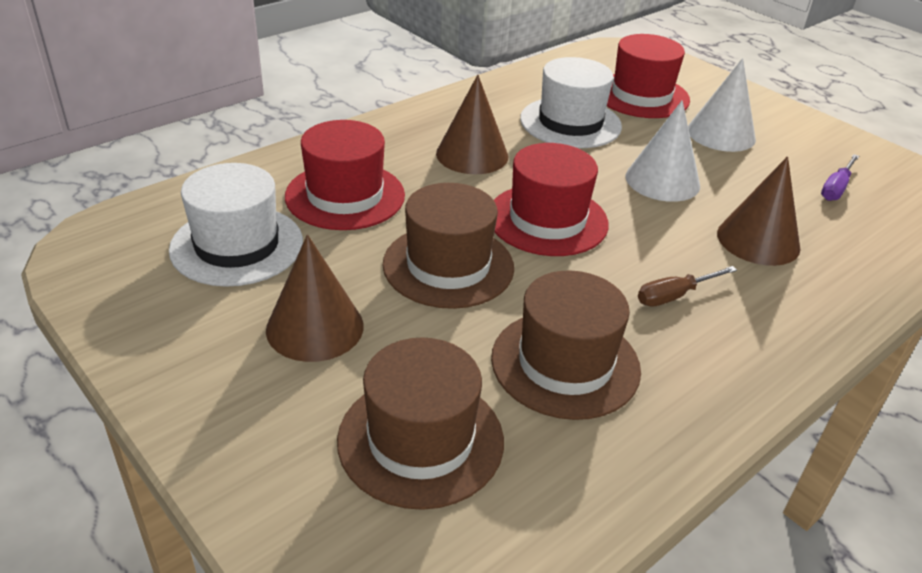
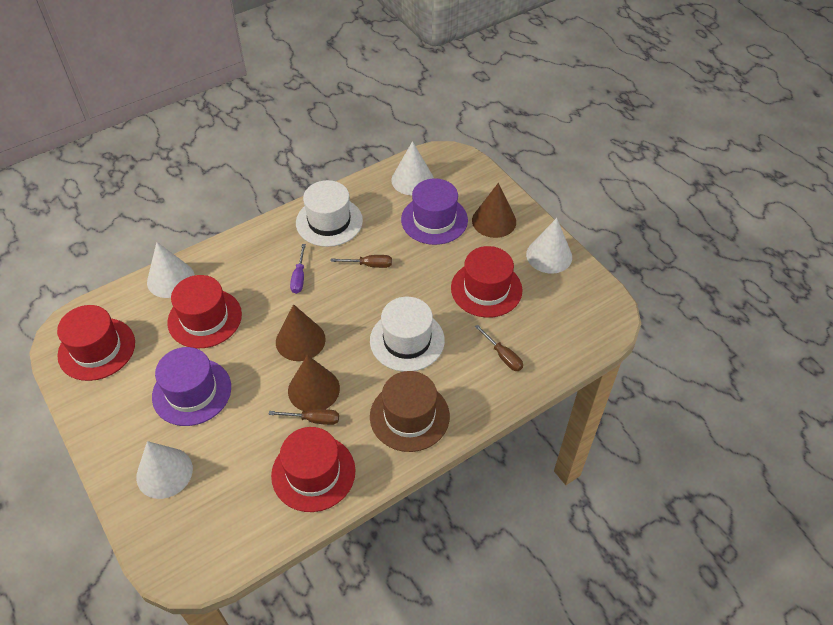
brown hat: 3 -> 1
brown screwdriver: 1 -> 3
purple hat: 0 -> 2
red hat: 3 -> 4
white cone: 2 -> 4

